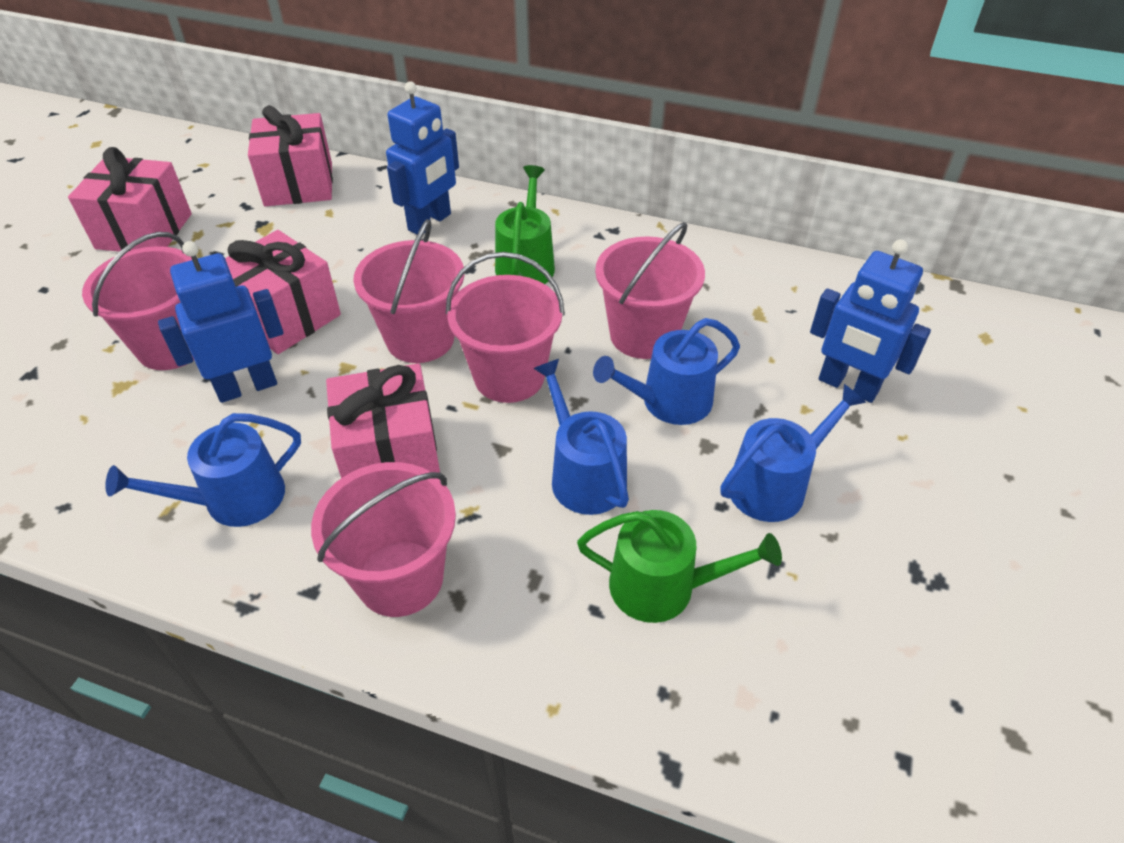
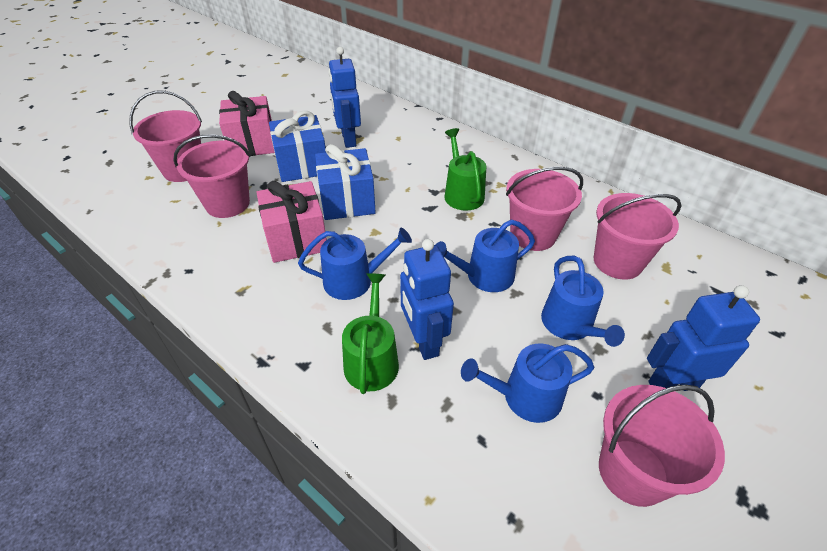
blue gift: 0 -> 2
pink gift: 4 -> 2

